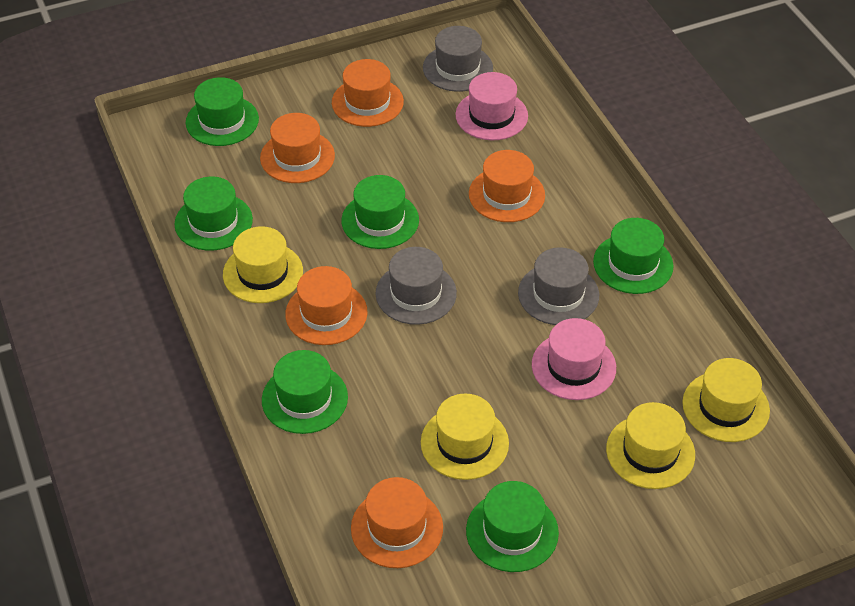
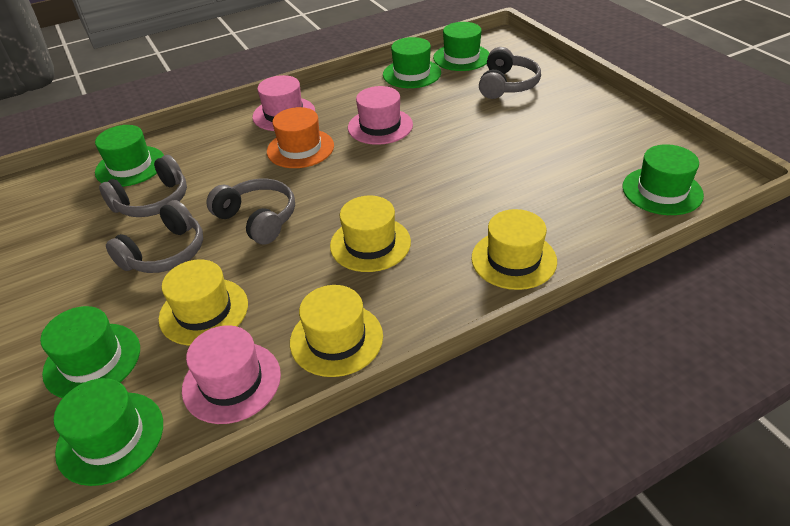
grey hat: 3 -> 0
grey headphones: 0 -> 4
orange hat: 5 -> 1
pink hat: 2 -> 3

